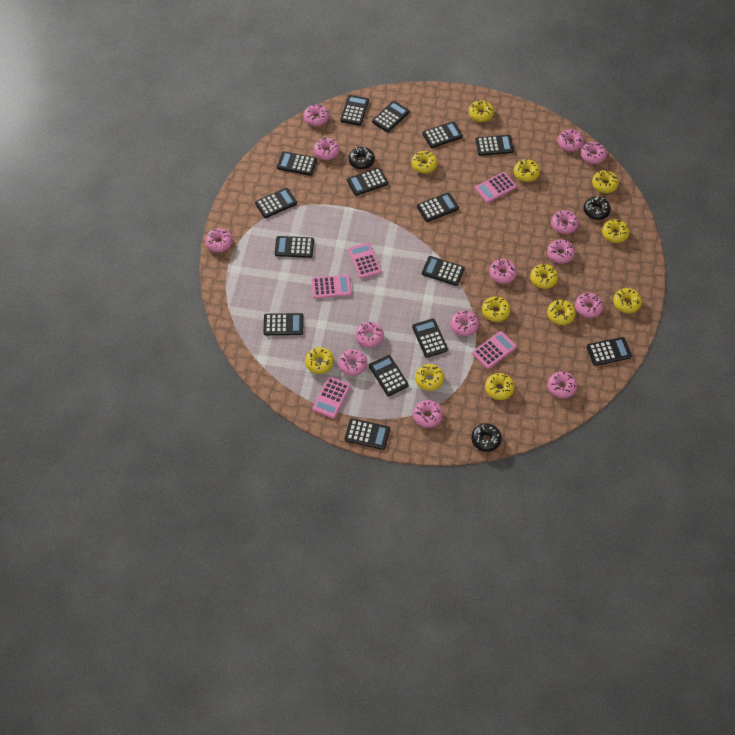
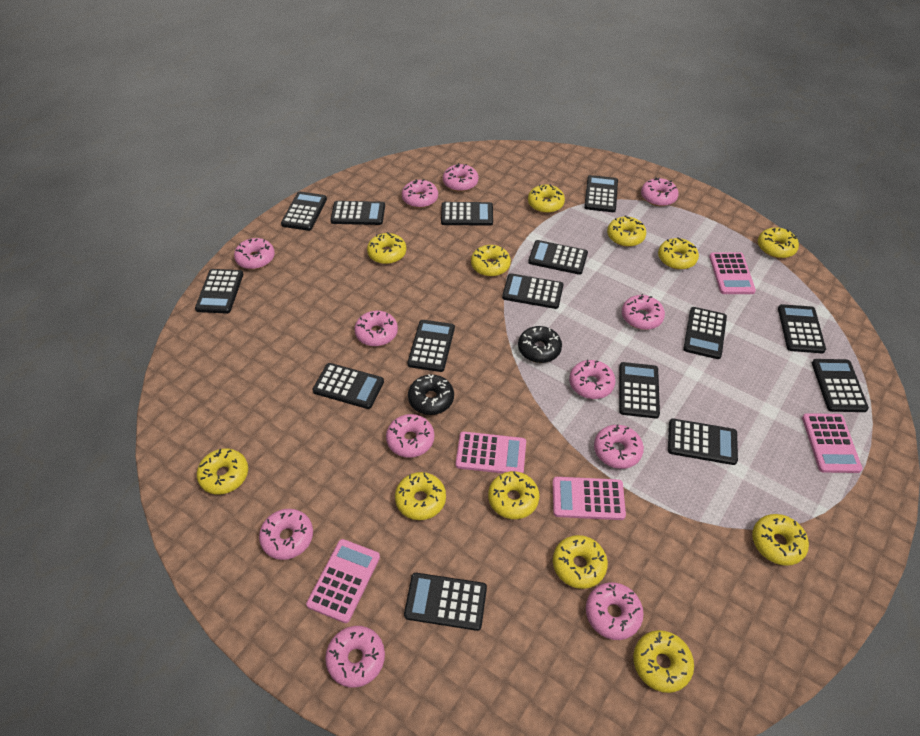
black donut: 3 -> 2
pink donut: 14 -> 12

